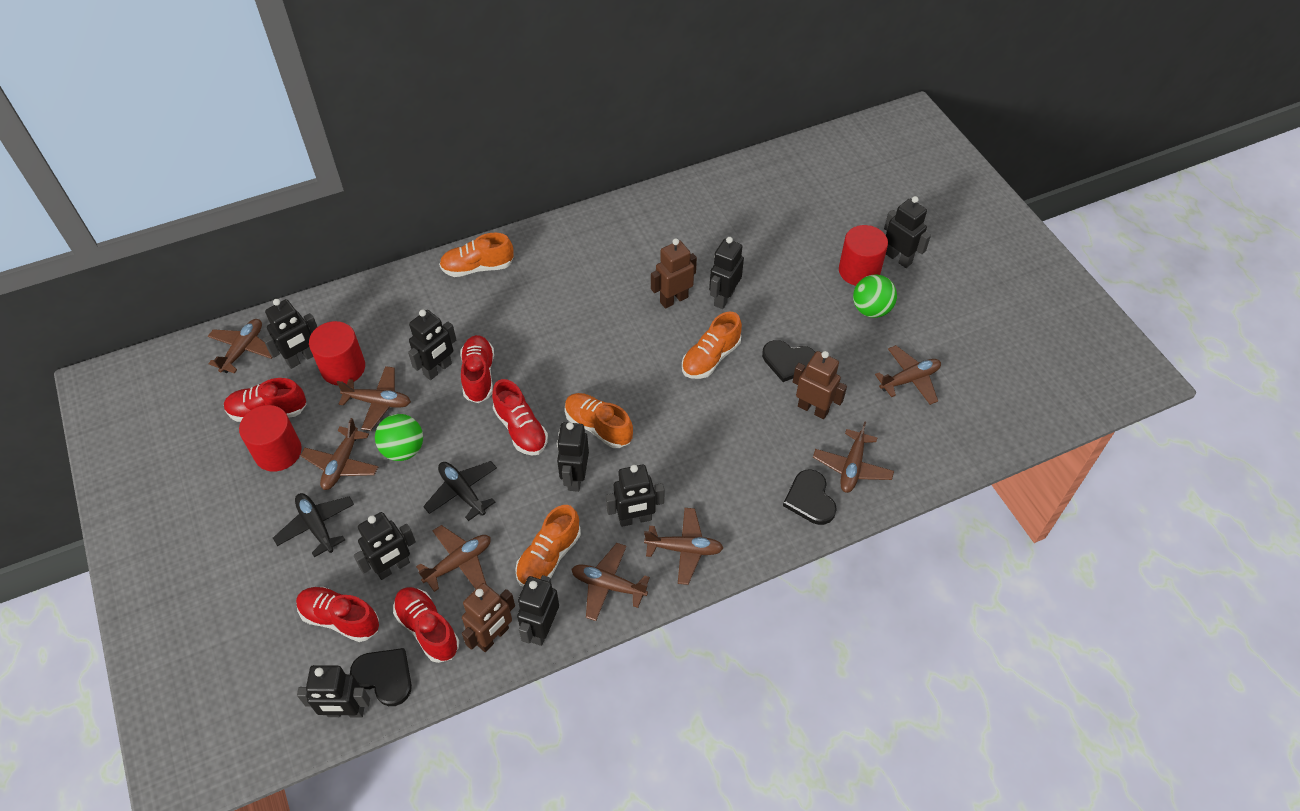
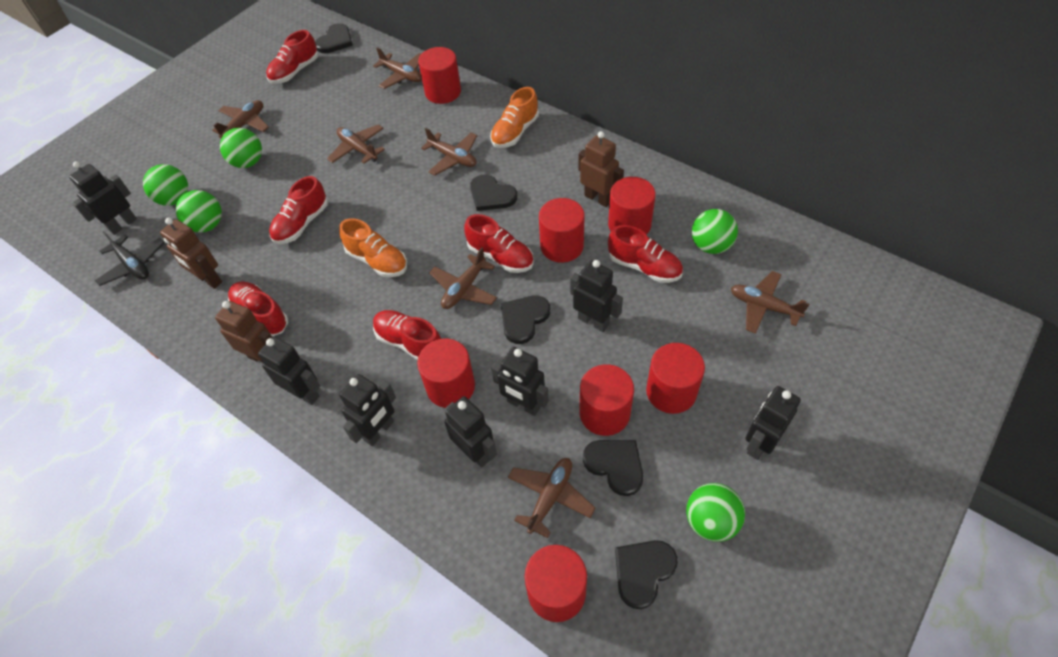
black heart: 3 -> 5
black plane: 2 -> 1
black robot: 9 -> 7
brown plane: 8 -> 7
green ball: 2 -> 5
orange shoe: 4 -> 2
red cylinder: 3 -> 7
red shoe: 5 -> 6

